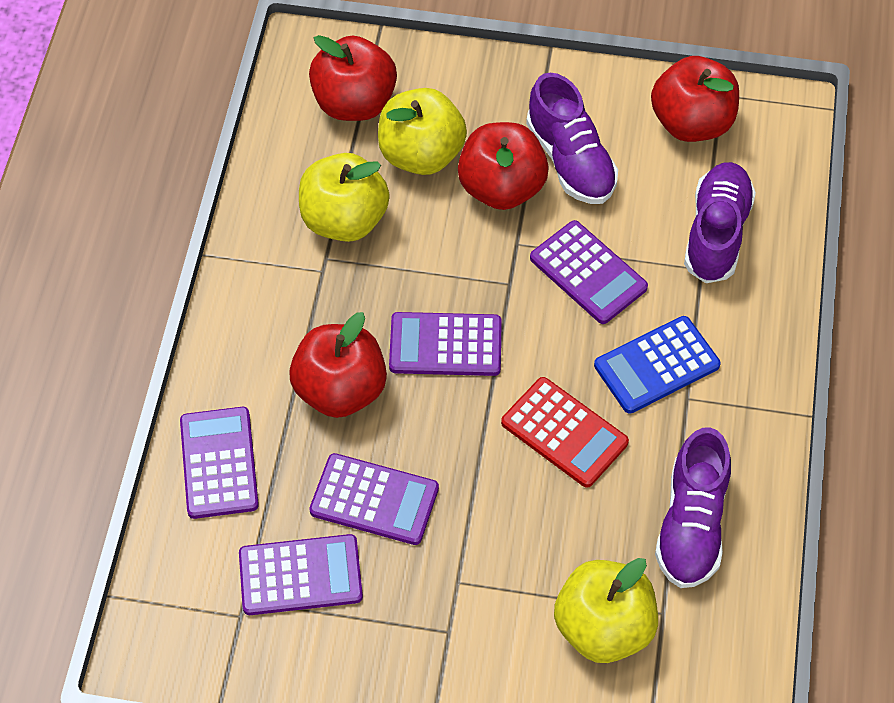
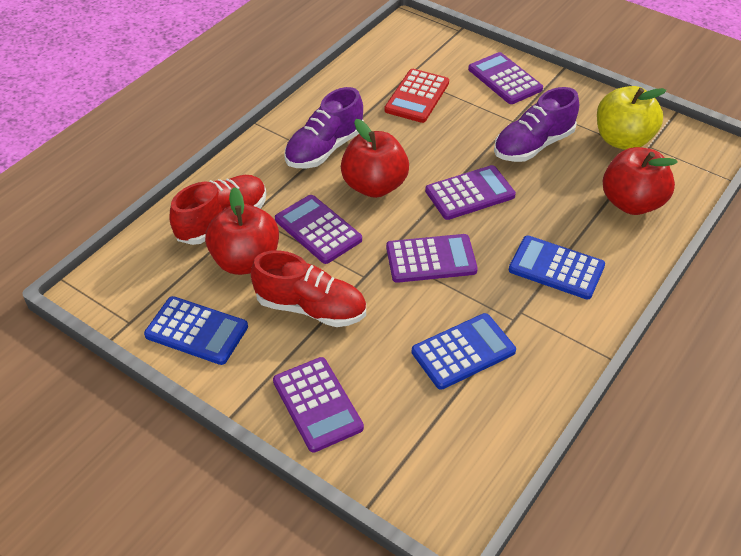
blue calculator: 1 -> 3
purple shoe: 3 -> 2
red apple: 4 -> 3
red shoe: 0 -> 2
yellow apple: 3 -> 1

